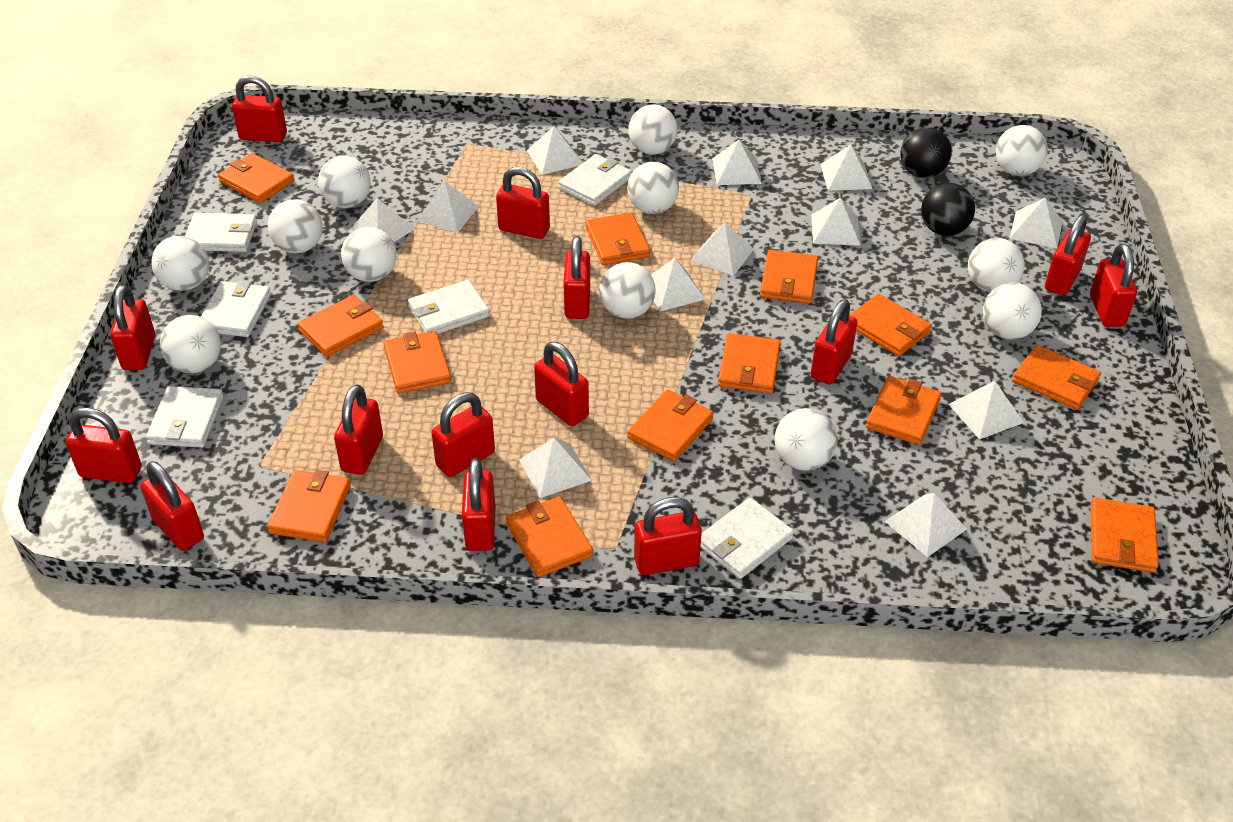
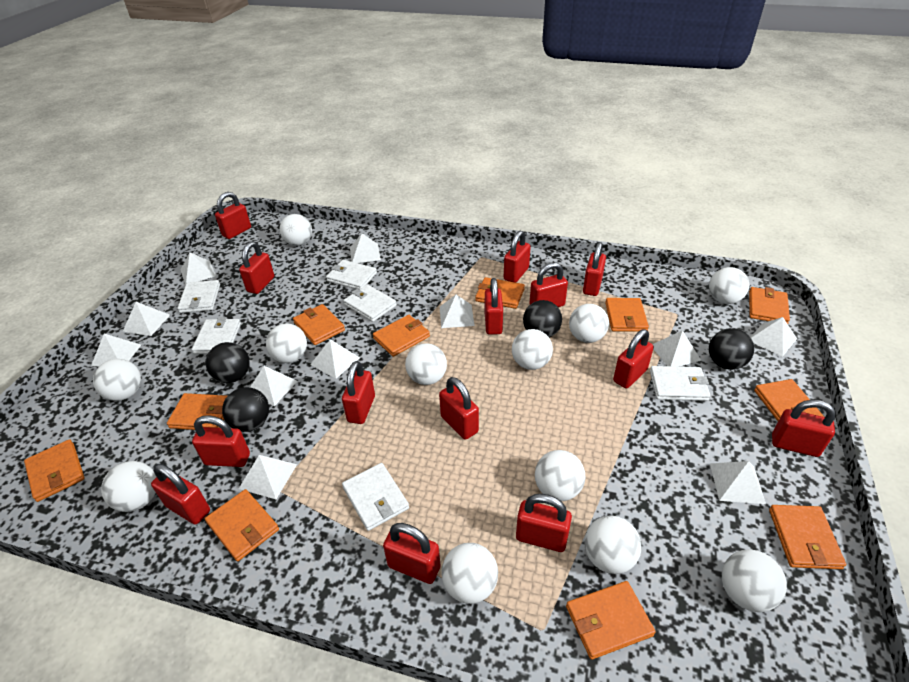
black ball: 2 -> 4
orange wallet: 13 -> 11
white pyramid: 12 -> 11

